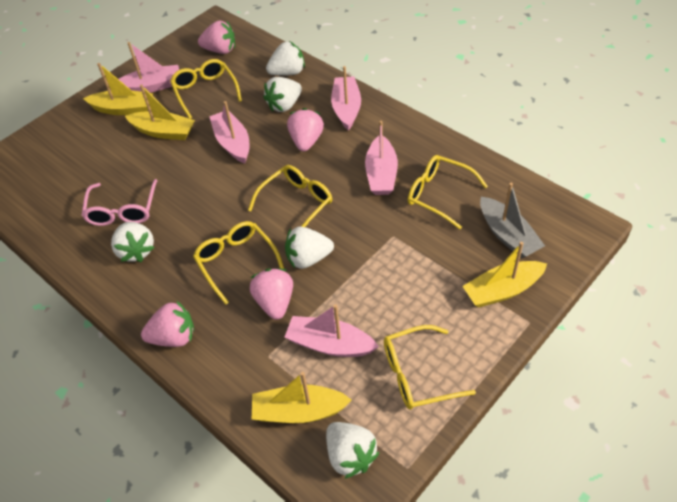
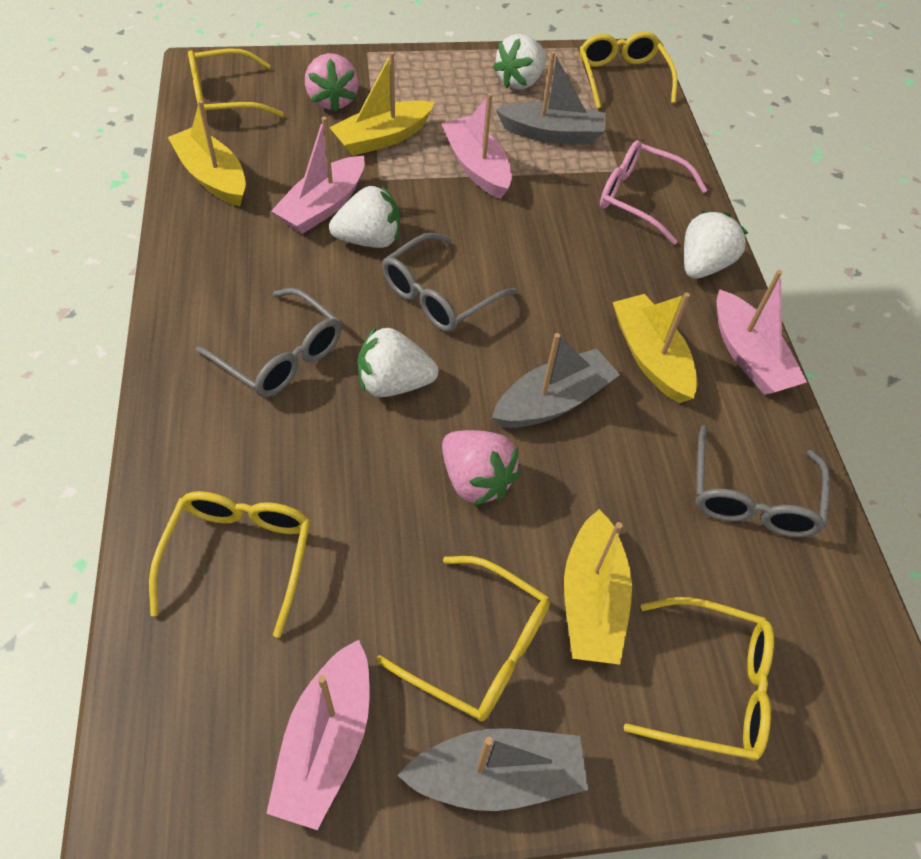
grey boat: 1 -> 3
grey glasses: 0 -> 3
pink boat: 5 -> 4
pink strawberry: 4 -> 2
white strawberry: 5 -> 4

